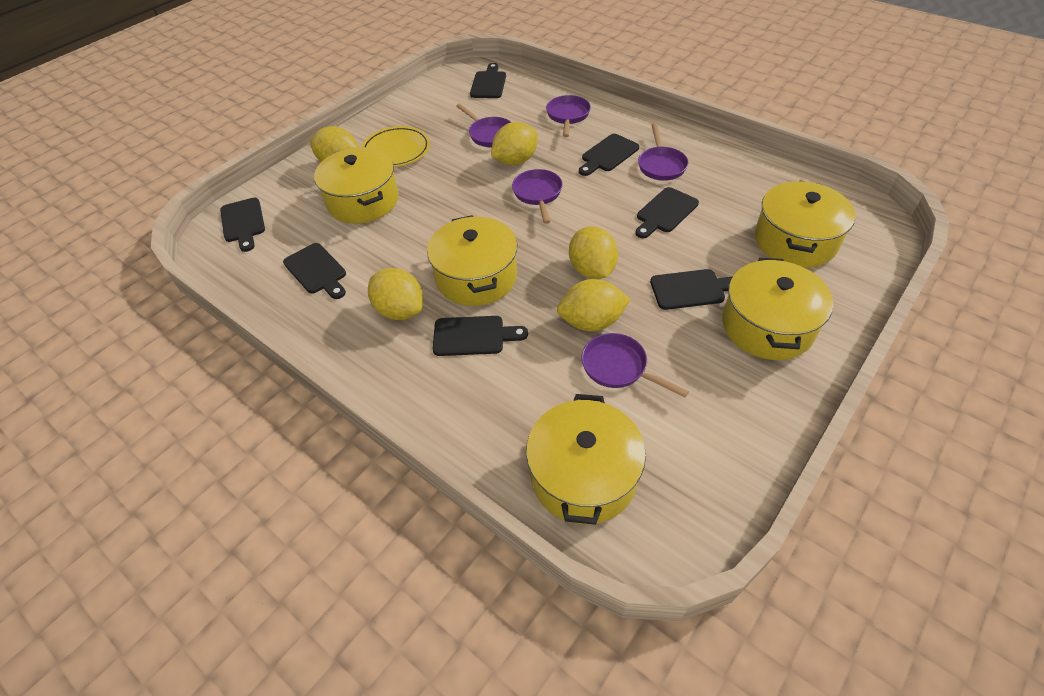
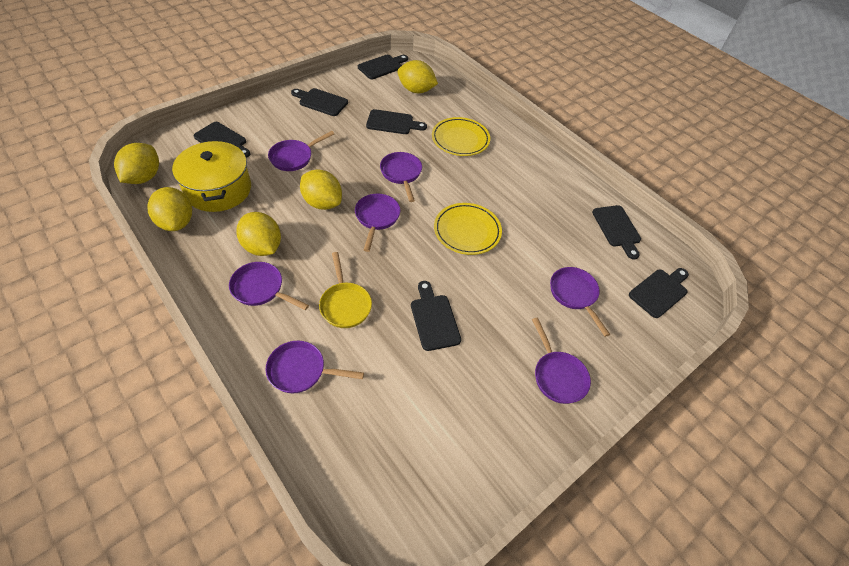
purple pan: 5 -> 7
yellow pan: 0 -> 1
yellow plate: 1 -> 2
yellow pot: 5 -> 1

